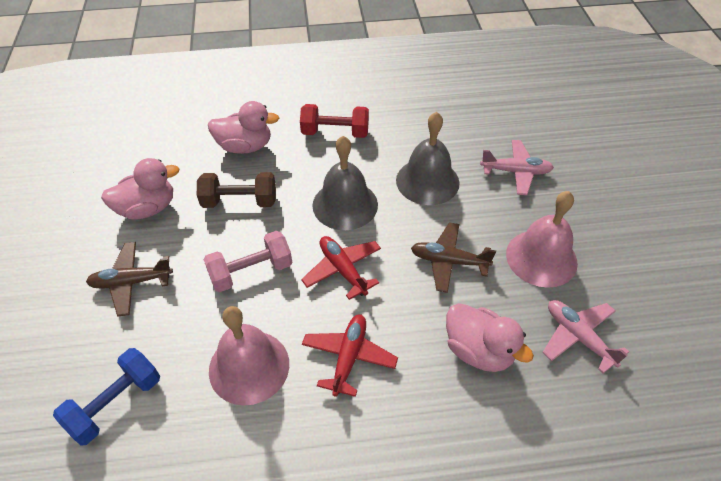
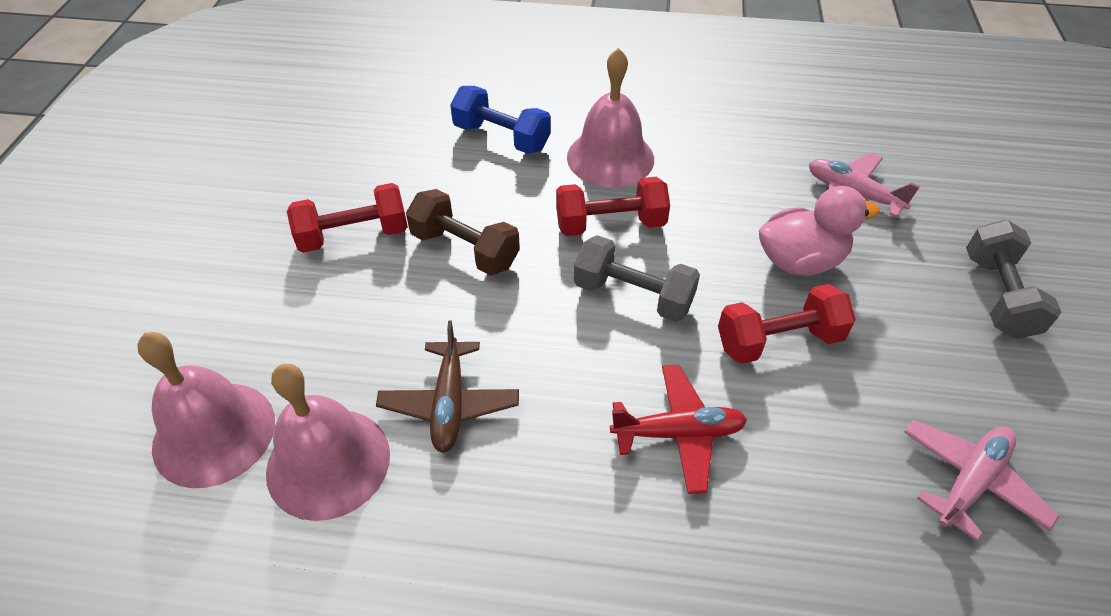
brown plane: 2 -> 1
grey bell: 2 -> 0
grey dumbbell: 0 -> 2
pink bell: 2 -> 3
pink duck: 3 -> 1
pink dumbbell: 1 -> 0
red dumbbell: 1 -> 3
red plane: 2 -> 1

